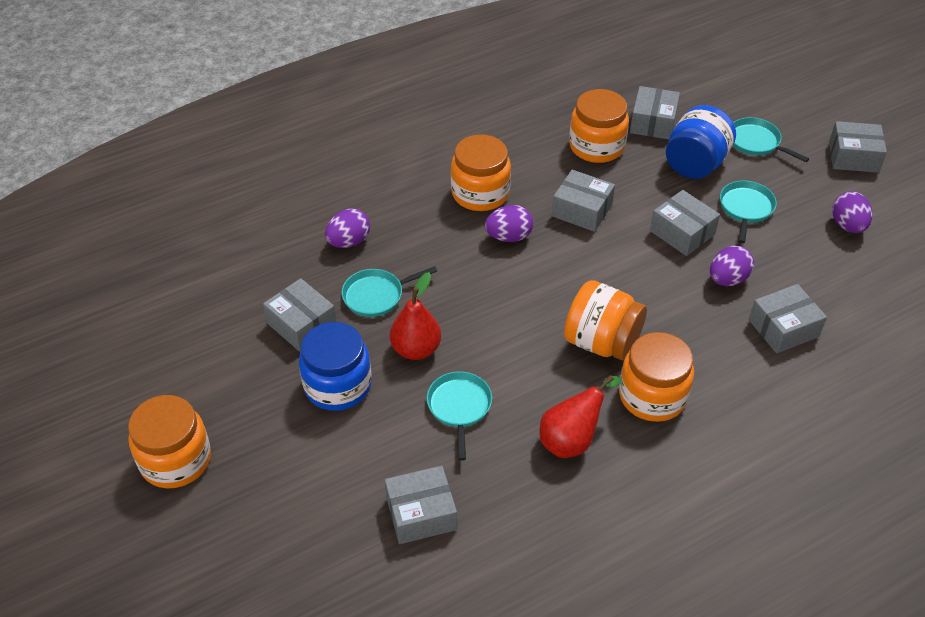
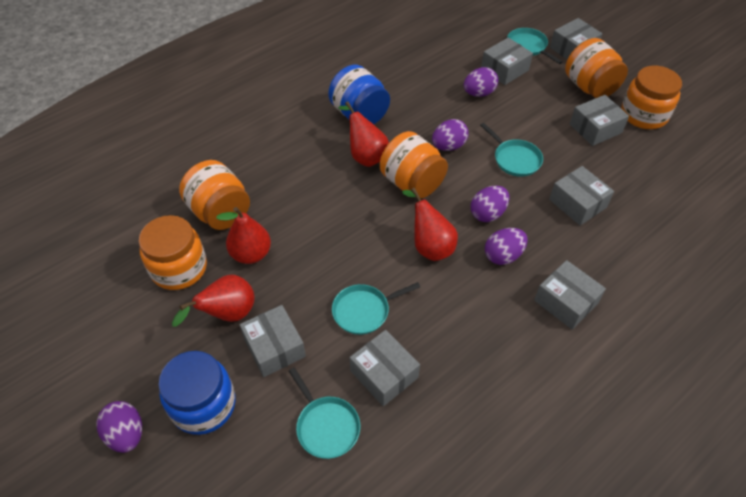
purple egg: 4 -> 5
red pear: 2 -> 4

